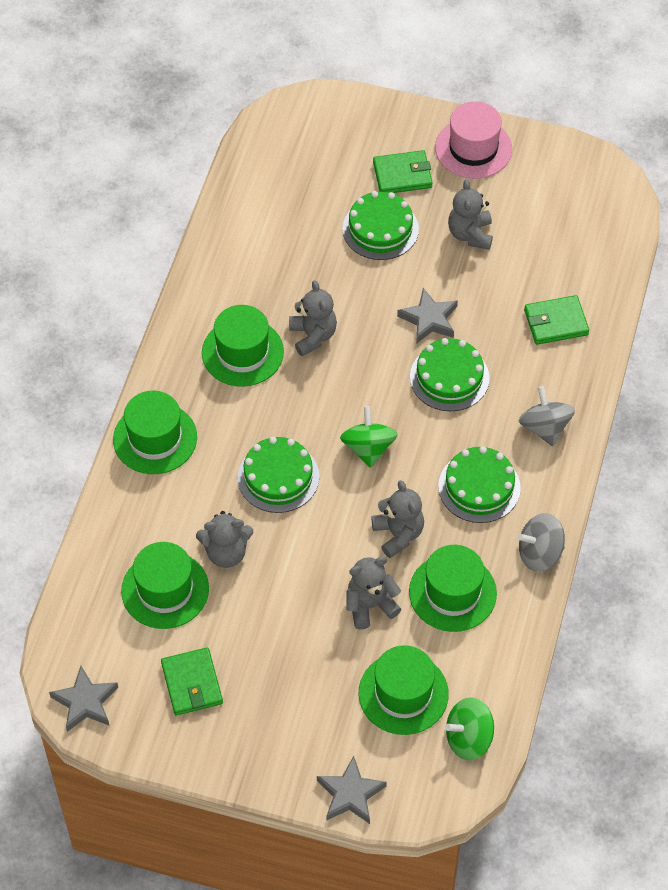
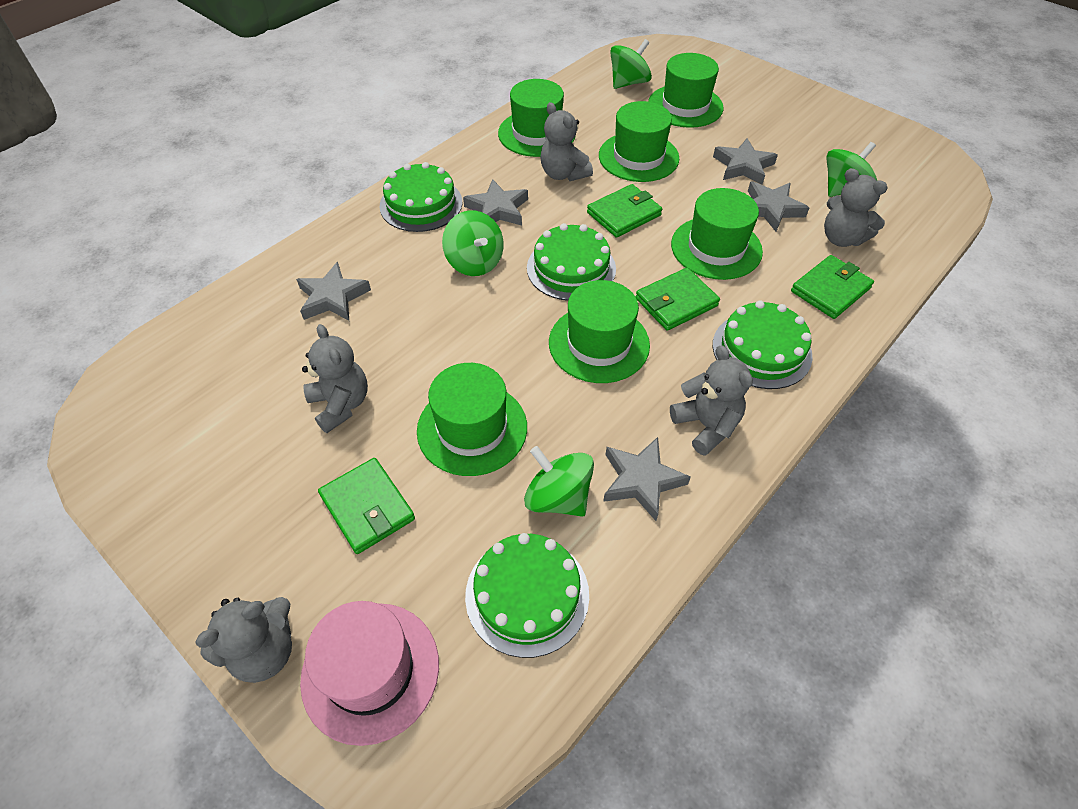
green hat: 5 -> 6
green spinning top: 2 -> 4
green wallet: 3 -> 4
grey spinning top: 2 -> 0
grey star: 3 -> 5

